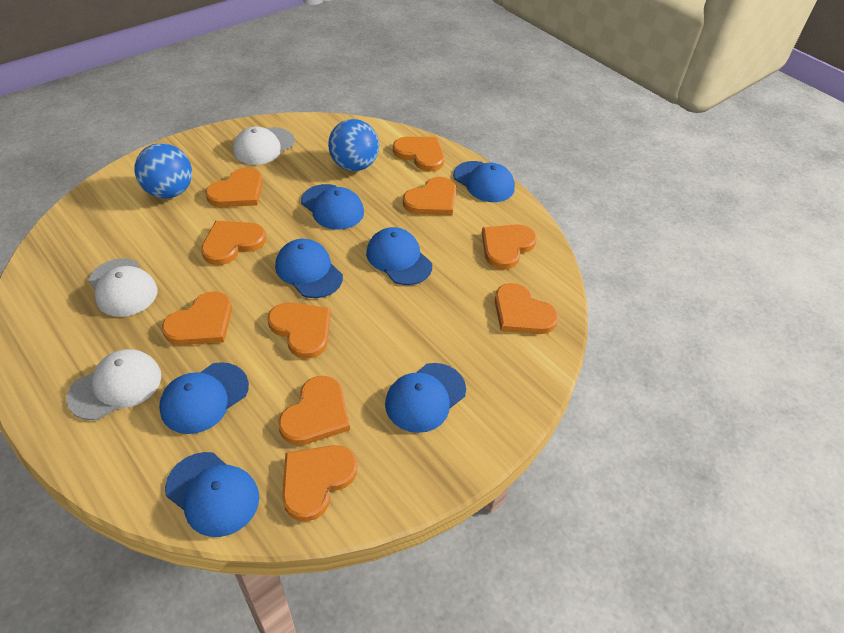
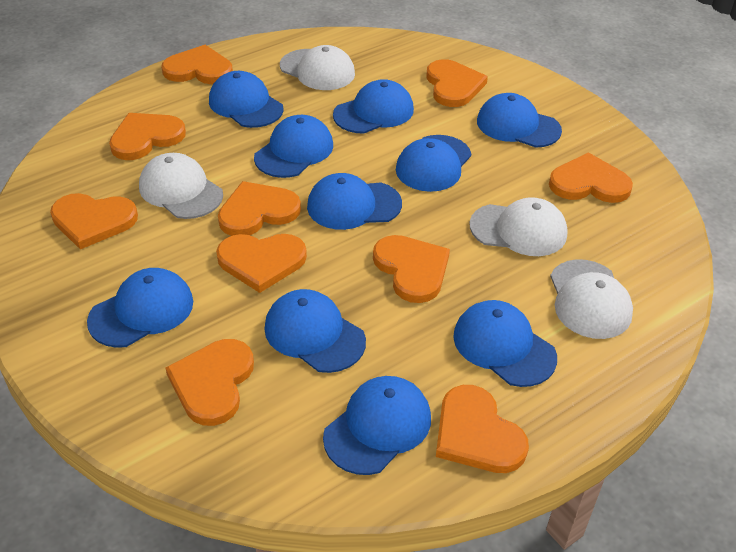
blue ball: 2 -> 0
blue cap: 7 -> 10
white cap: 3 -> 4

